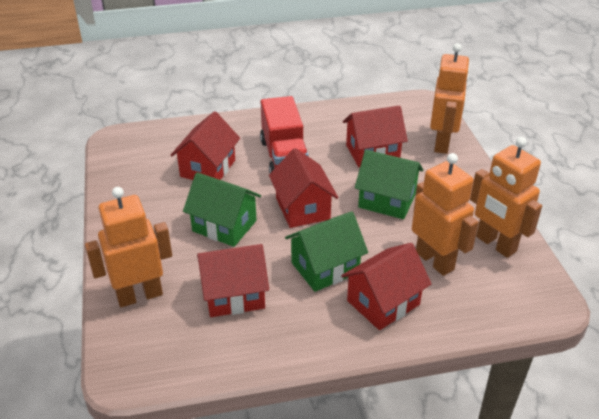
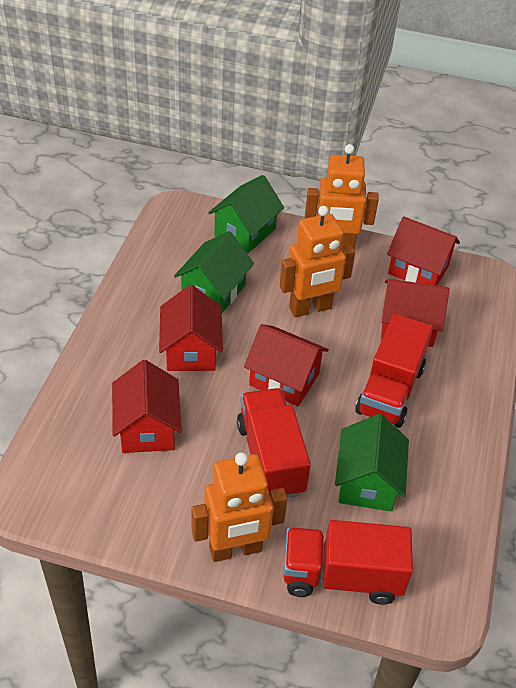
orange robot: 4 -> 3
red truck: 1 -> 3

